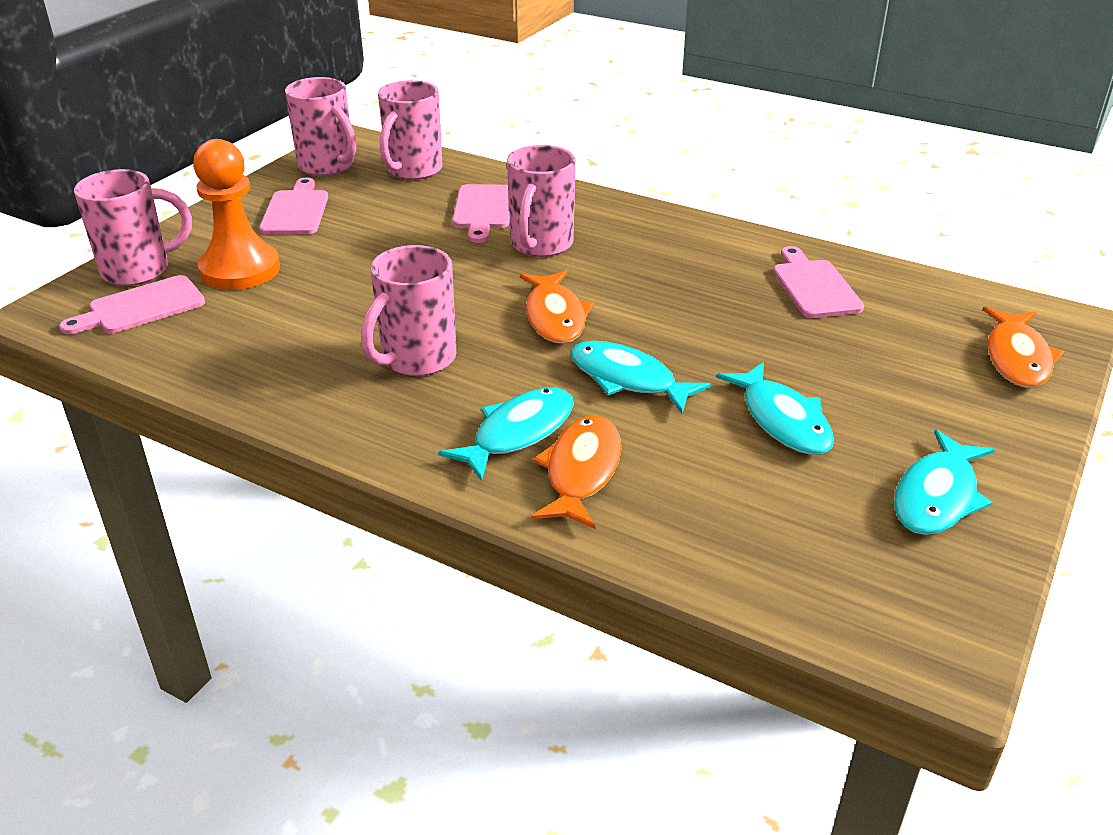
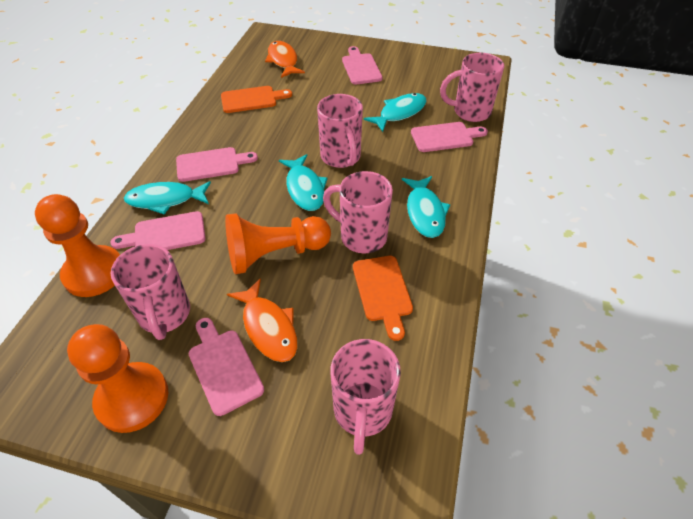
orange cutting board: 0 -> 2
orange fish: 3 -> 2
orange pawn: 1 -> 3
pink cutting board: 4 -> 5

